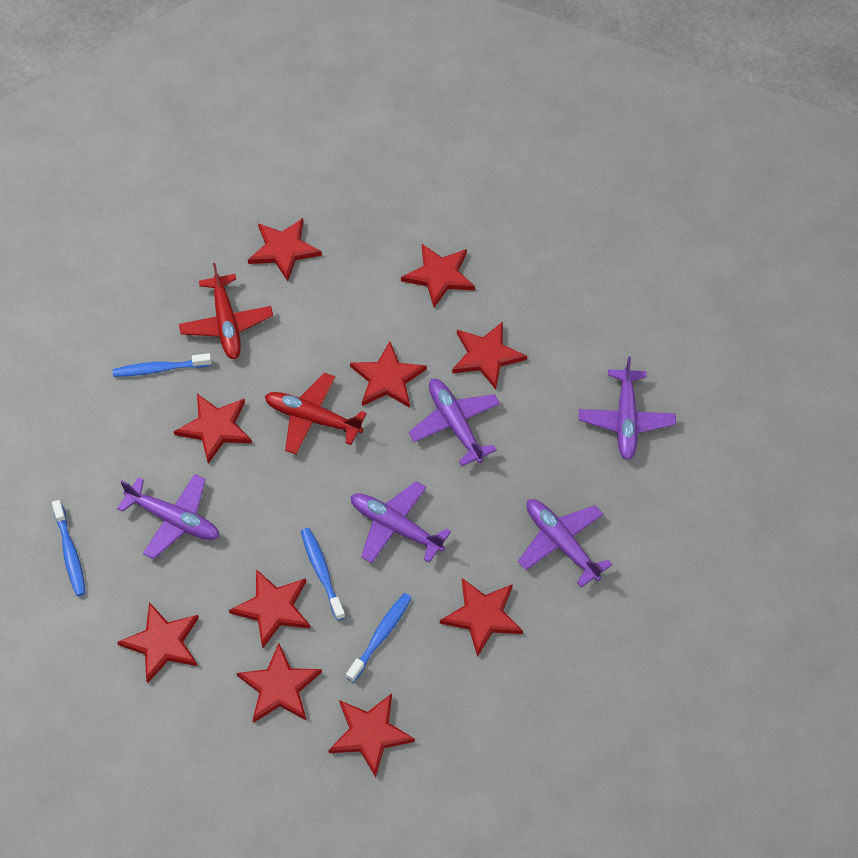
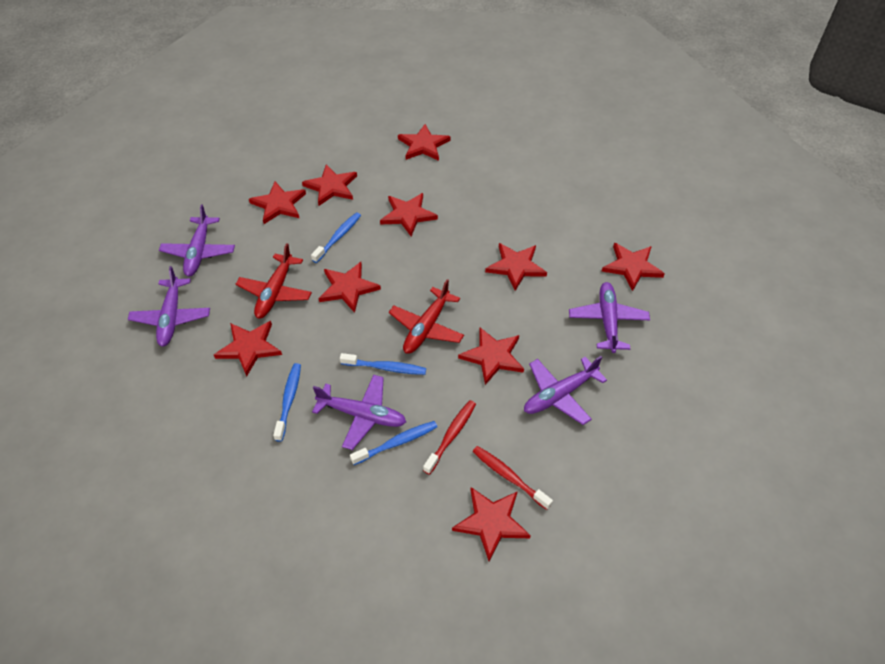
red toothbrush: 0 -> 2

